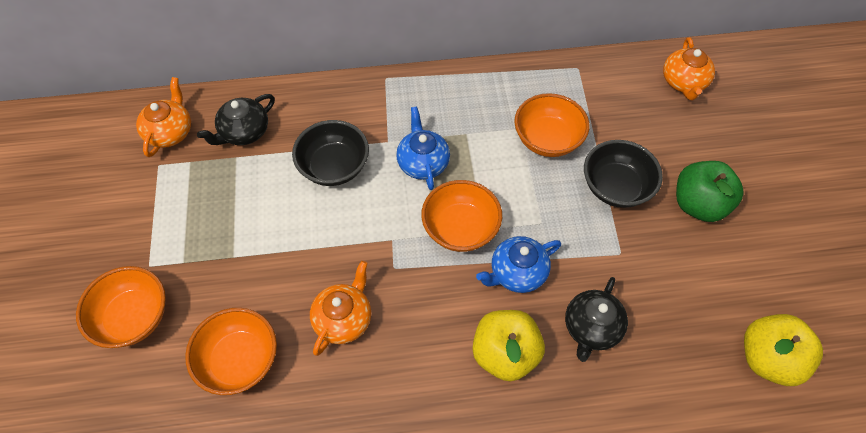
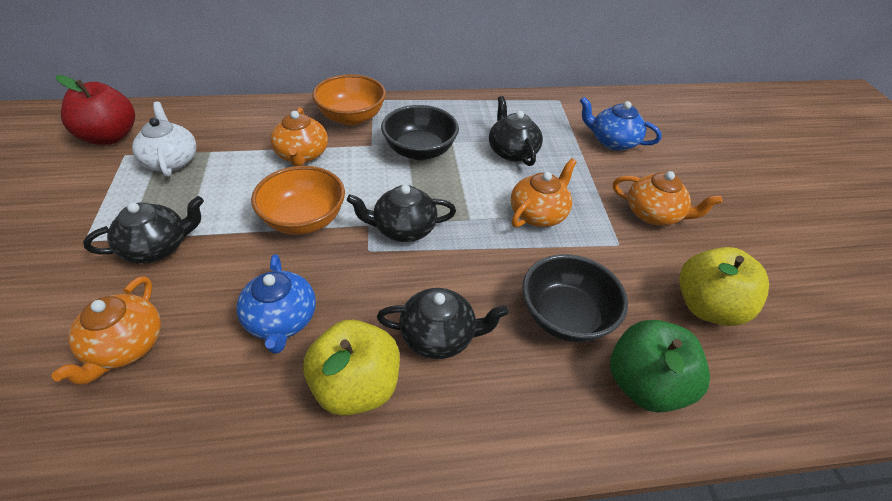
black teapot: 2 -> 4
orange bowl: 4 -> 2
orange teapot: 3 -> 4
red apple: 0 -> 1
white teapot: 0 -> 1

